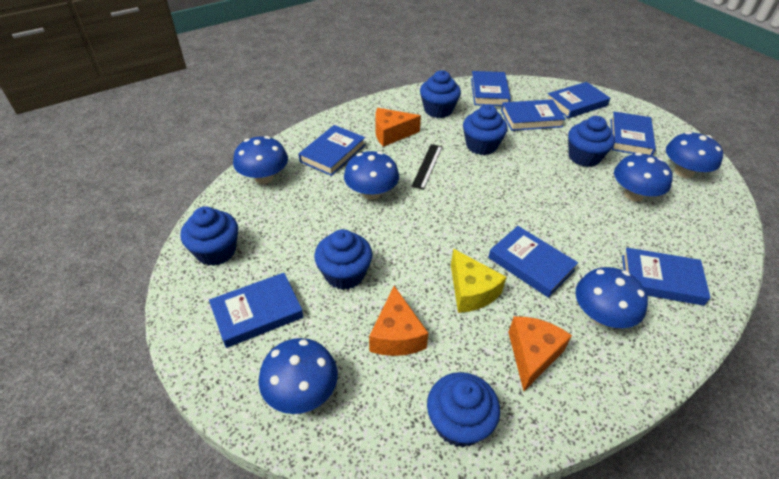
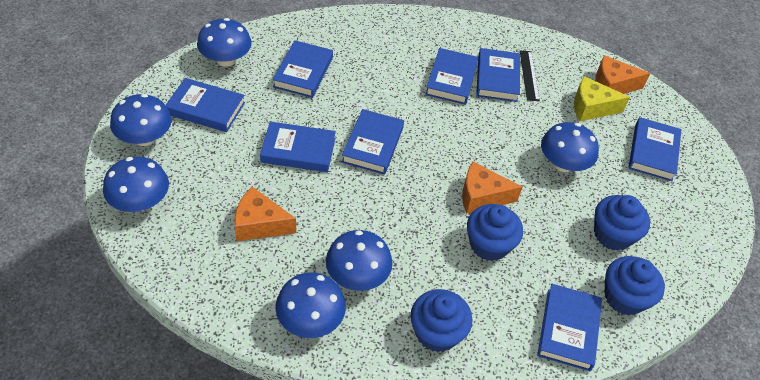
blue cupcake: 6 -> 4

